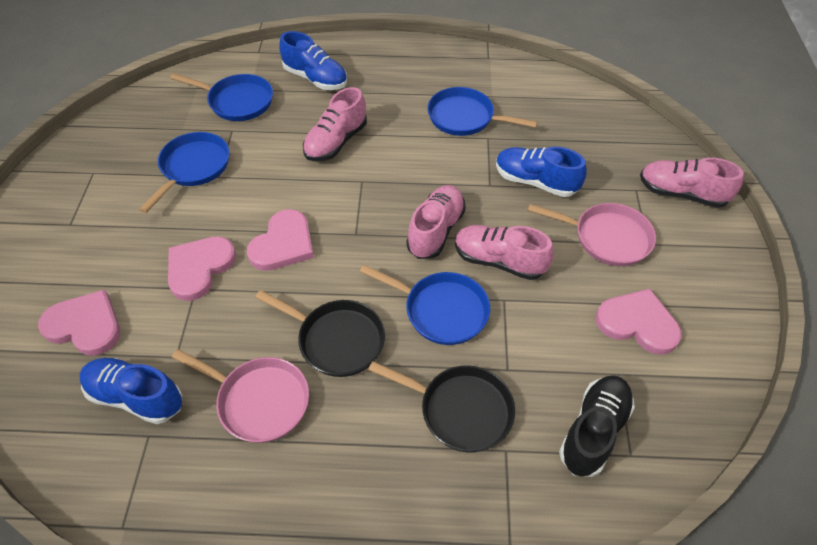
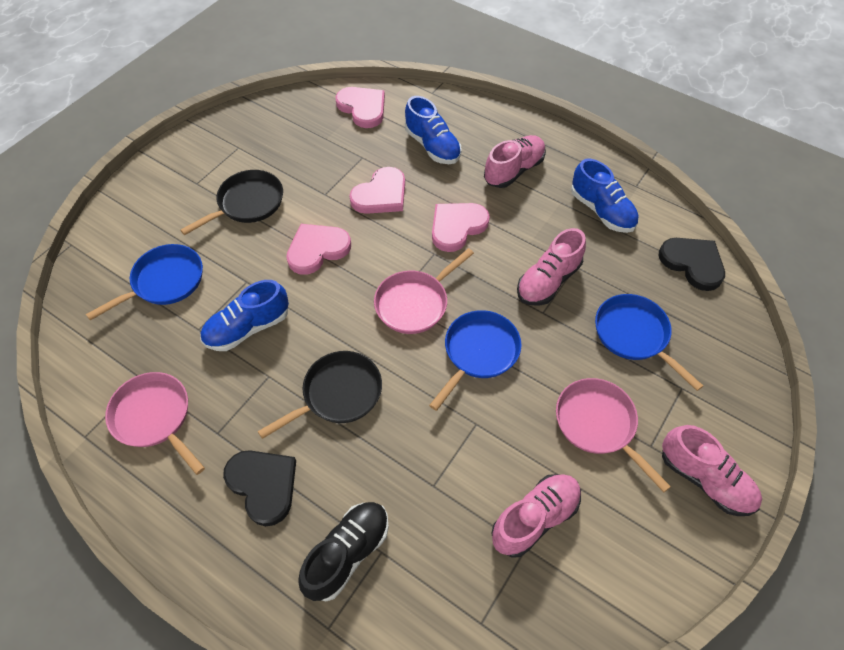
black heart: 0 -> 2
blue pan: 4 -> 3
pink pan: 2 -> 3

